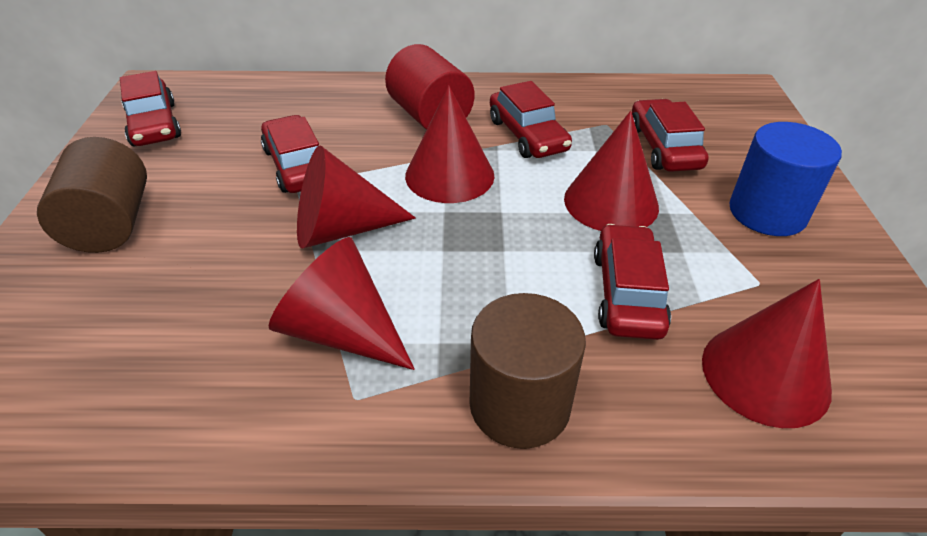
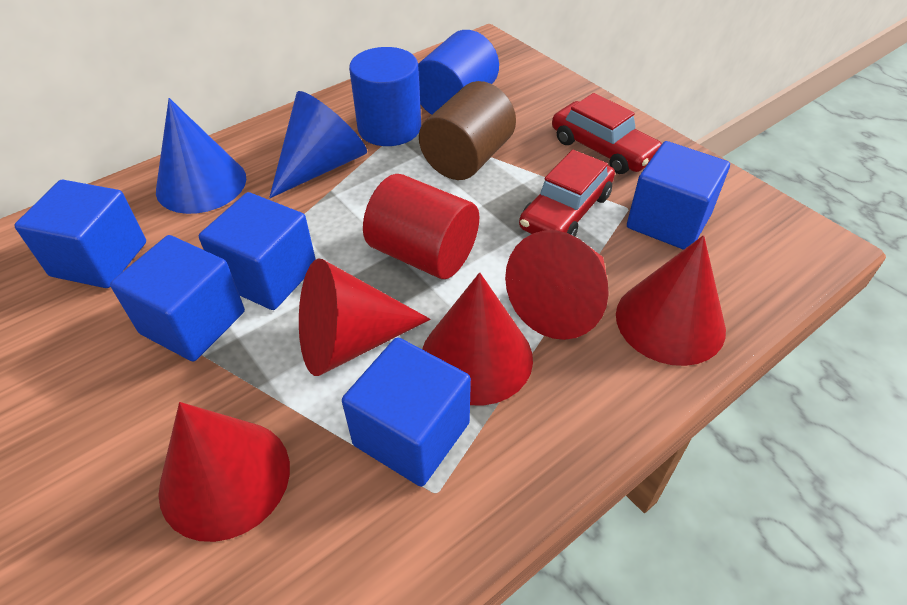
blue cone: 0 -> 2
blue cube: 0 -> 5
blue cylinder: 1 -> 2
brown cylinder: 2 -> 1
red car: 5 -> 2

